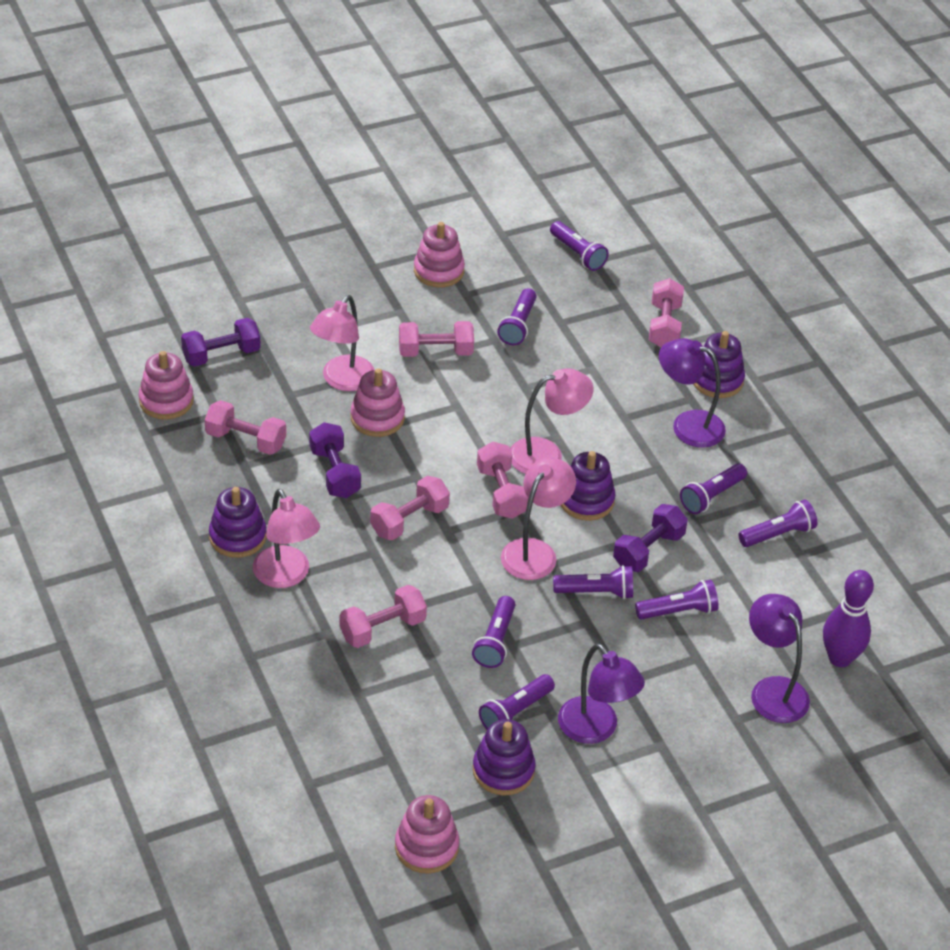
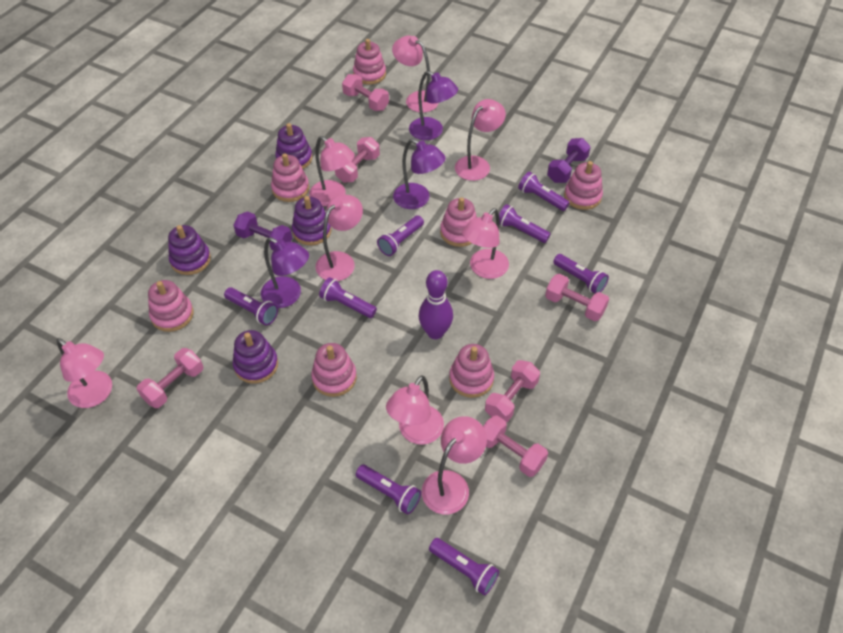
pink lamp: 4 -> 8
pink stacking toy: 4 -> 7
purple dumbbell: 3 -> 2

